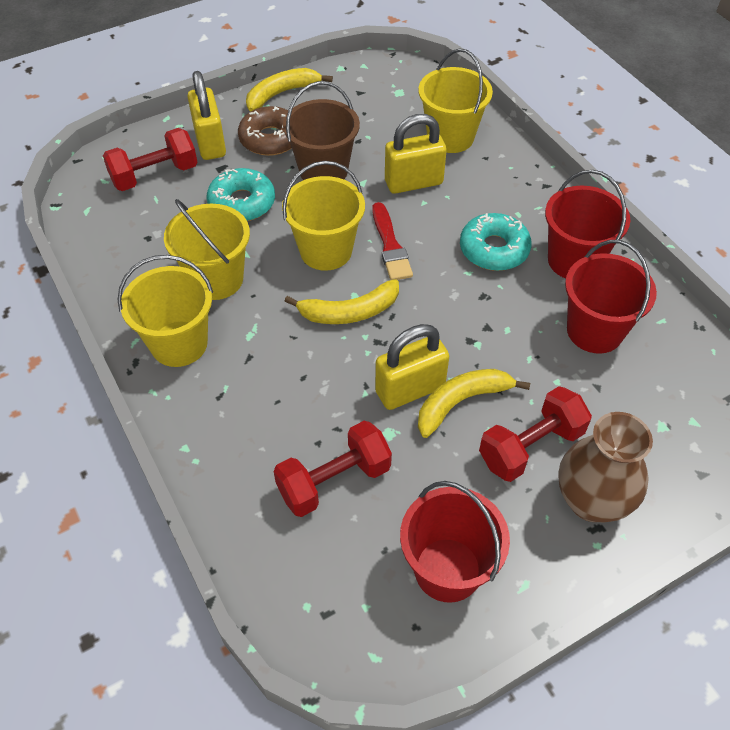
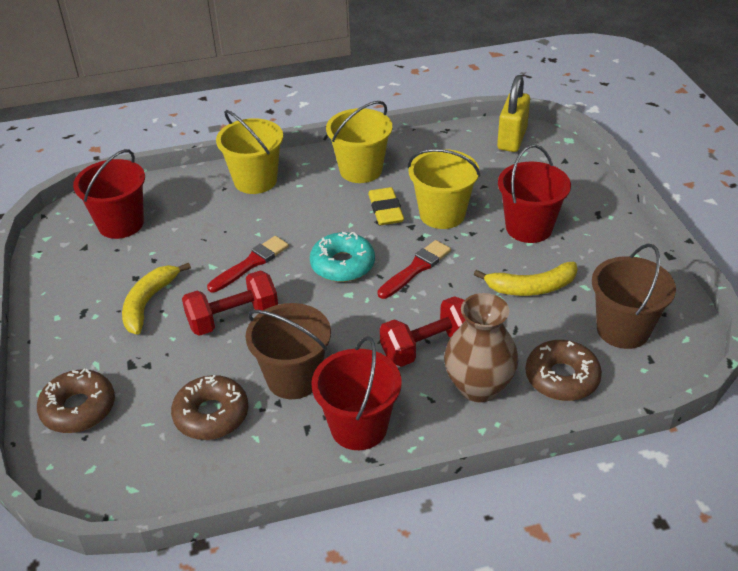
brown bucket: 1 -> 2
brown donut: 1 -> 3
red brush: 1 -> 2
red dumbbell: 3 -> 2
turquoise donut: 2 -> 1
yellow banana: 3 -> 2
yellow bucket: 4 -> 3
yellow eraser: 0 -> 1
yellow padlock: 3 -> 1

